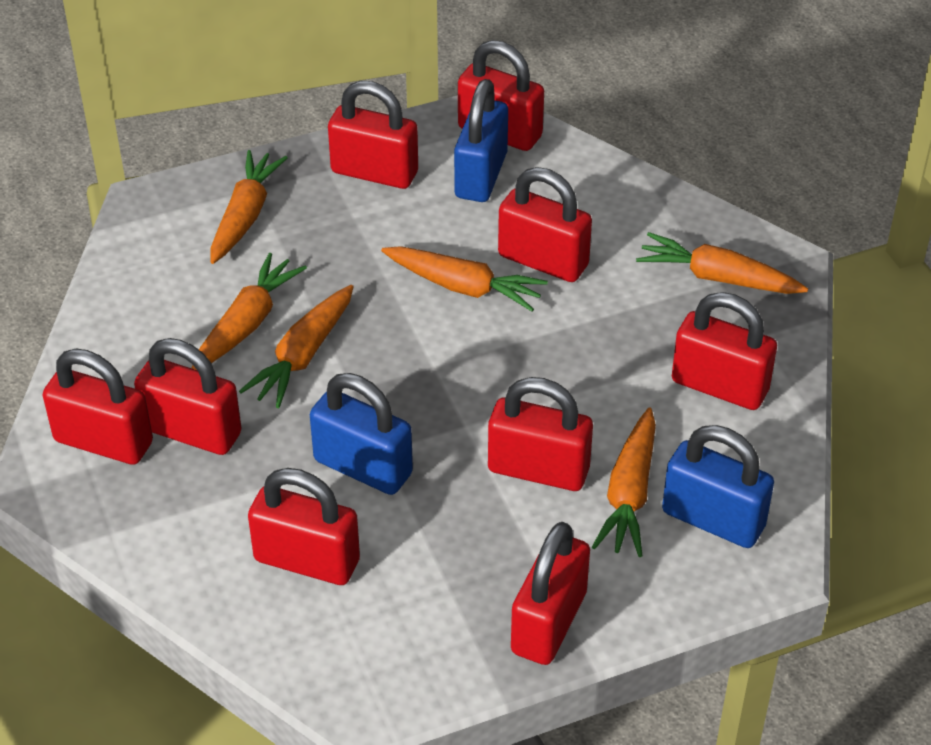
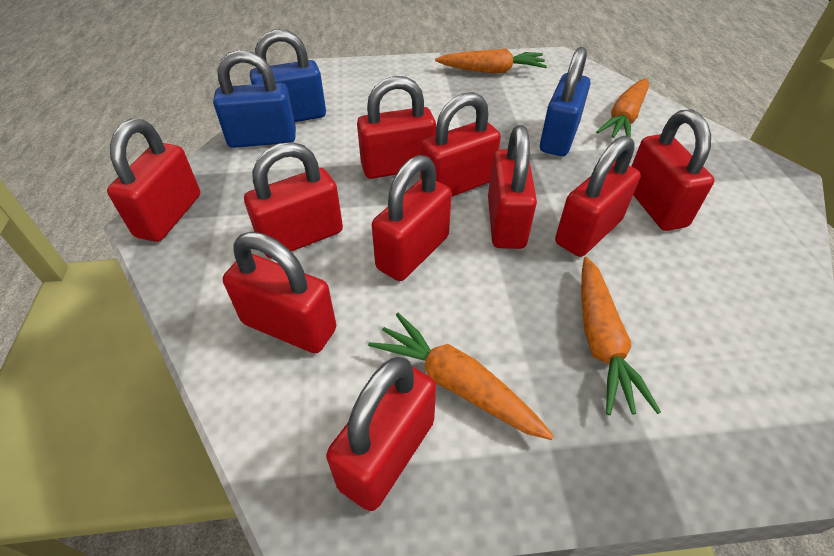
orange carrot: 6 -> 4
red padlock: 9 -> 10

